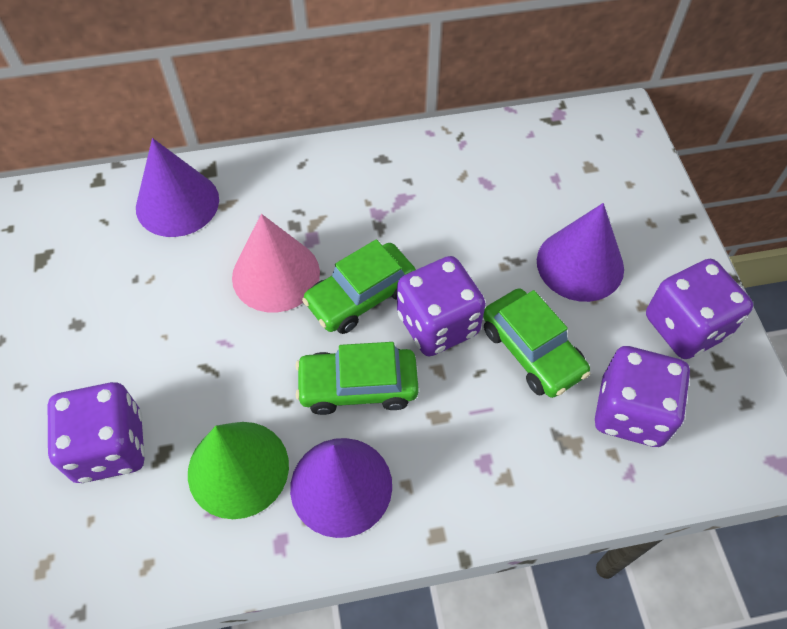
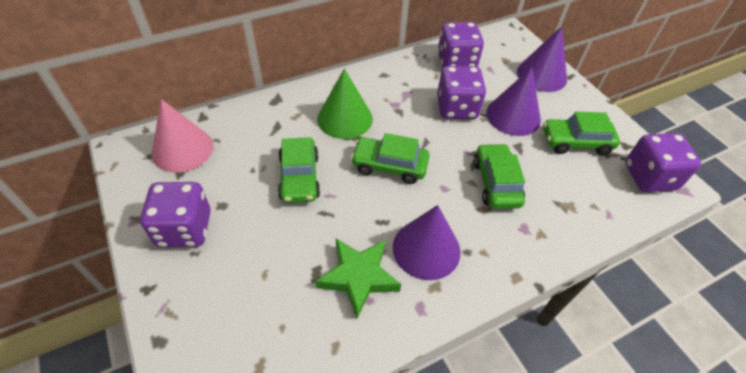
green car: 3 -> 4
green star: 0 -> 1

